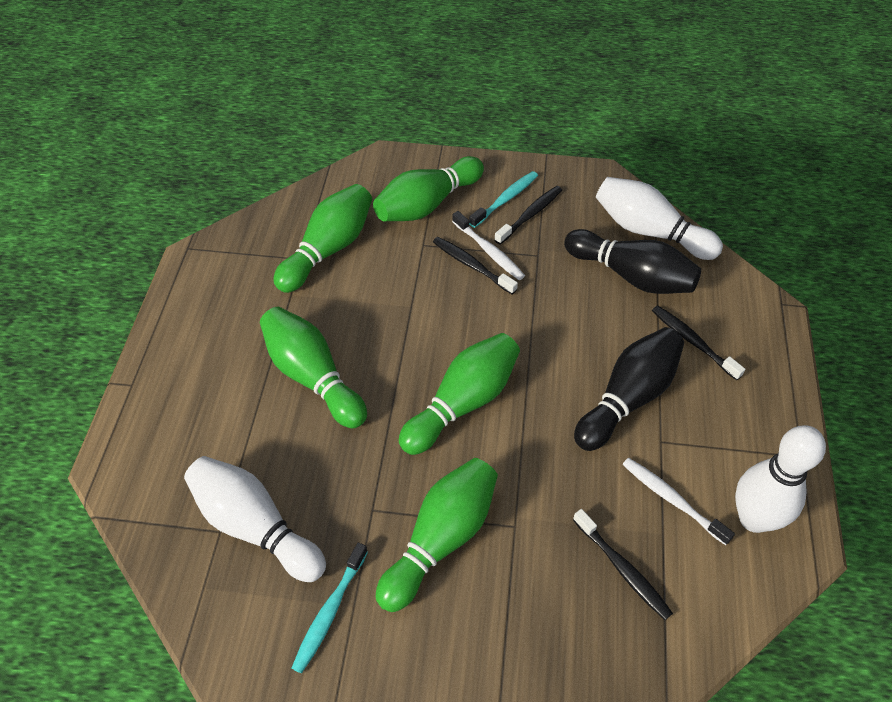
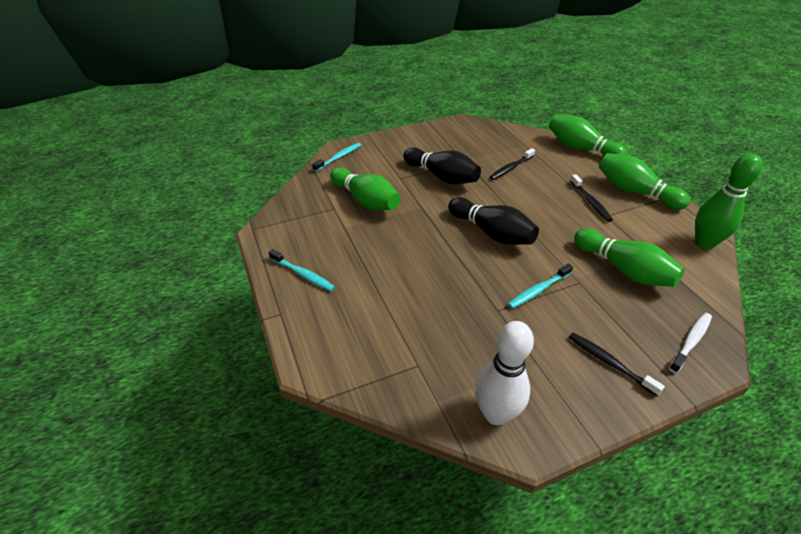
black toothbrush: 4 -> 3
turquoise toothbrush: 2 -> 3
white bowling pin: 3 -> 1
white toothbrush: 2 -> 1

